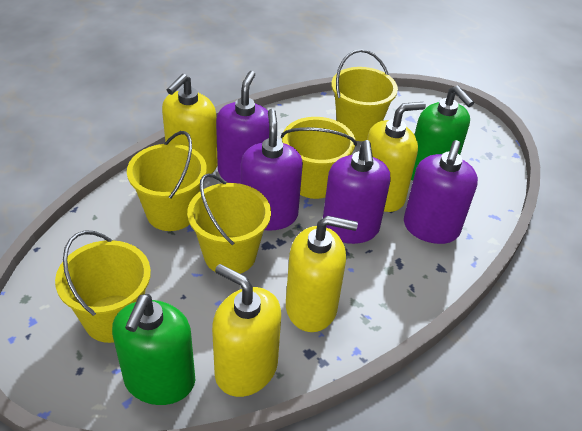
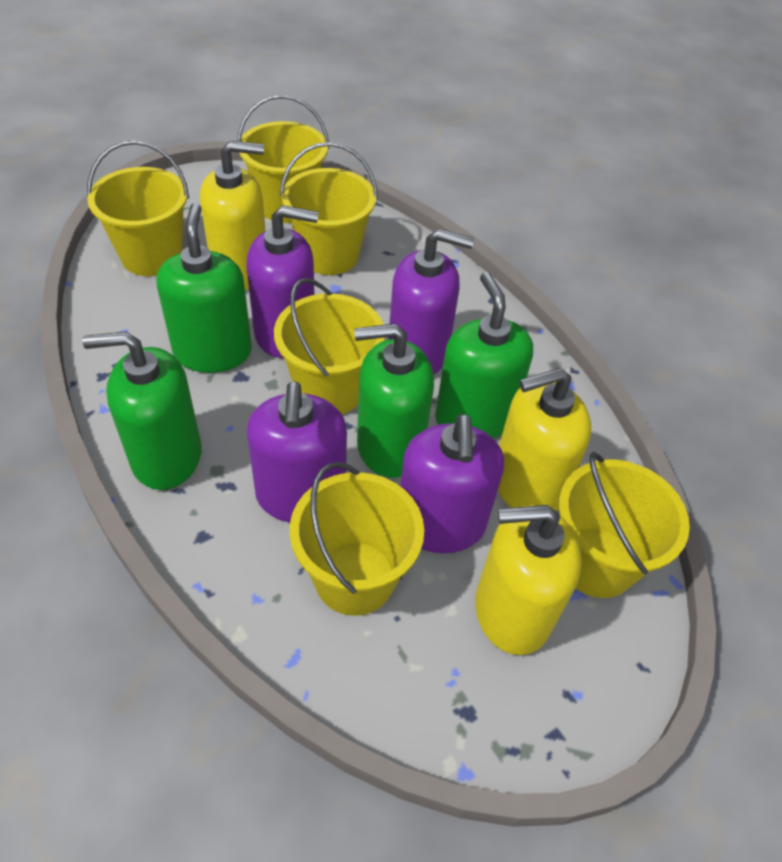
green soap dispenser: 2 -> 4
yellow bucket: 5 -> 6
yellow soap dispenser: 4 -> 3

